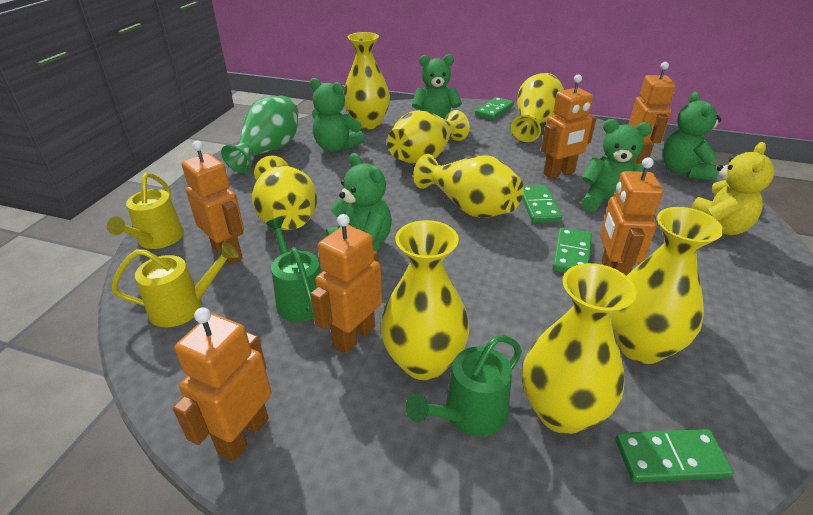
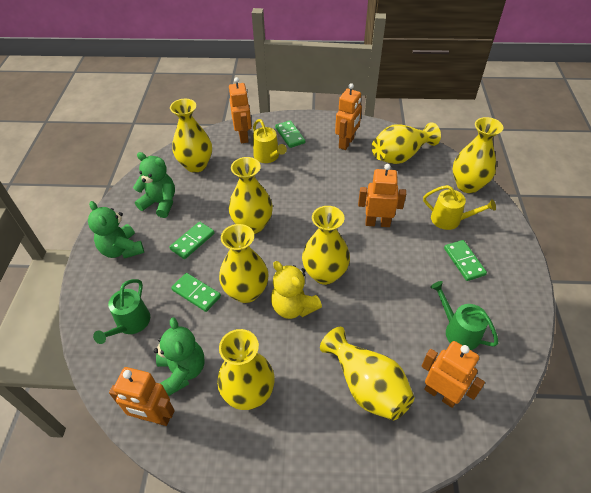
green teddy bear: 5 -> 3
green vase: 1 -> 0
orange robot: 6 -> 5

